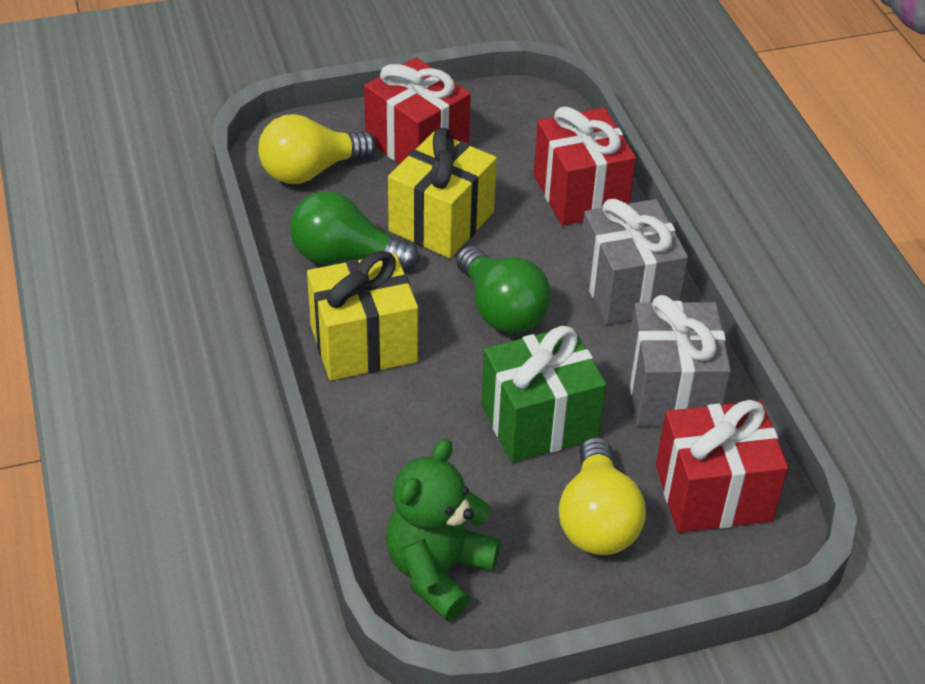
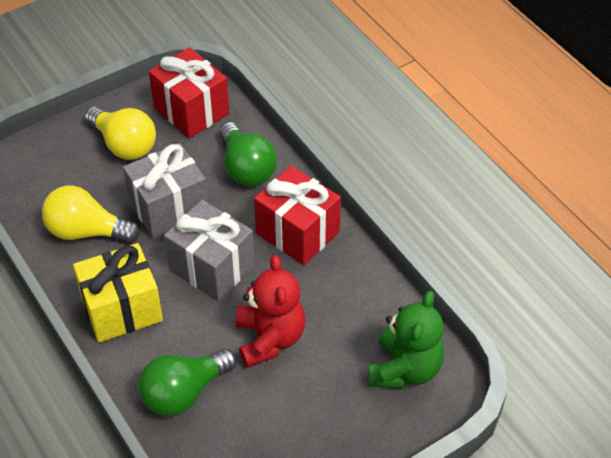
green gift: 1 -> 0
red gift: 3 -> 2
red teddy bear: 0 -> 1
yellow gift: 2 -> 1

